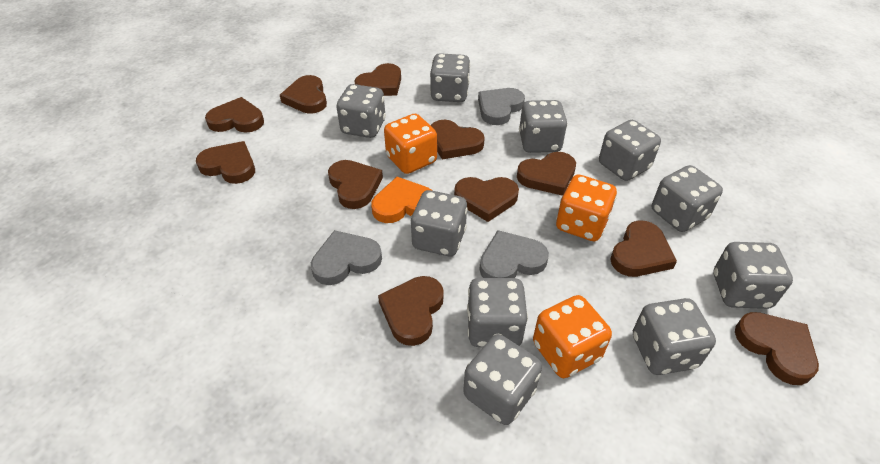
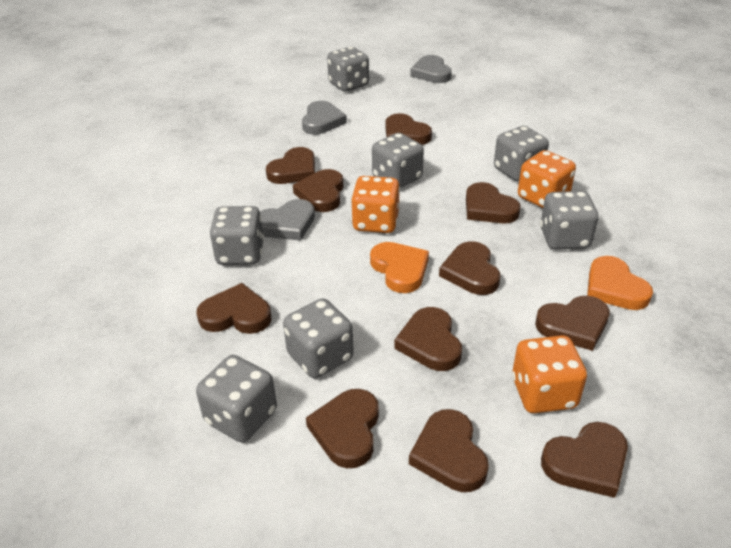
grey dice: 10 -> 7
orange heart: 1 -> 2

